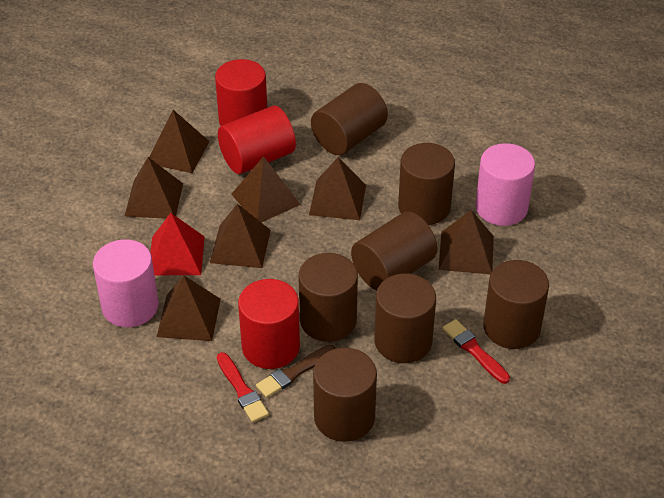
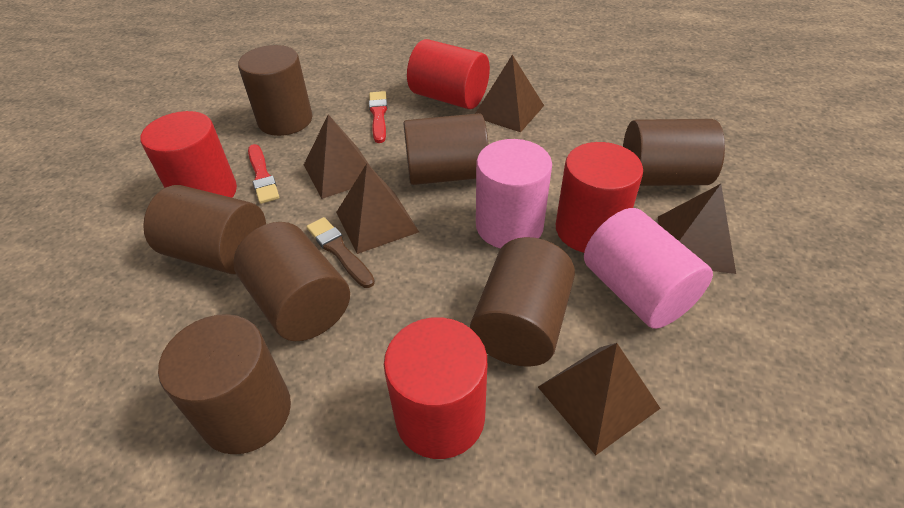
brown pyramid: 7 -> 5
red cylinder: 3 -> 4
red pyramid: 1 -> 0

